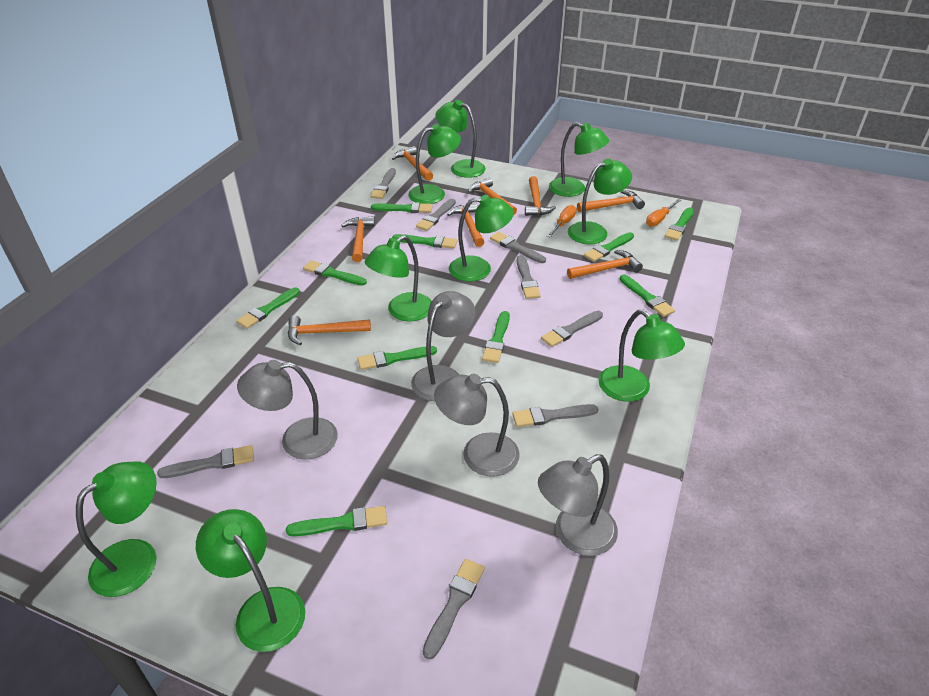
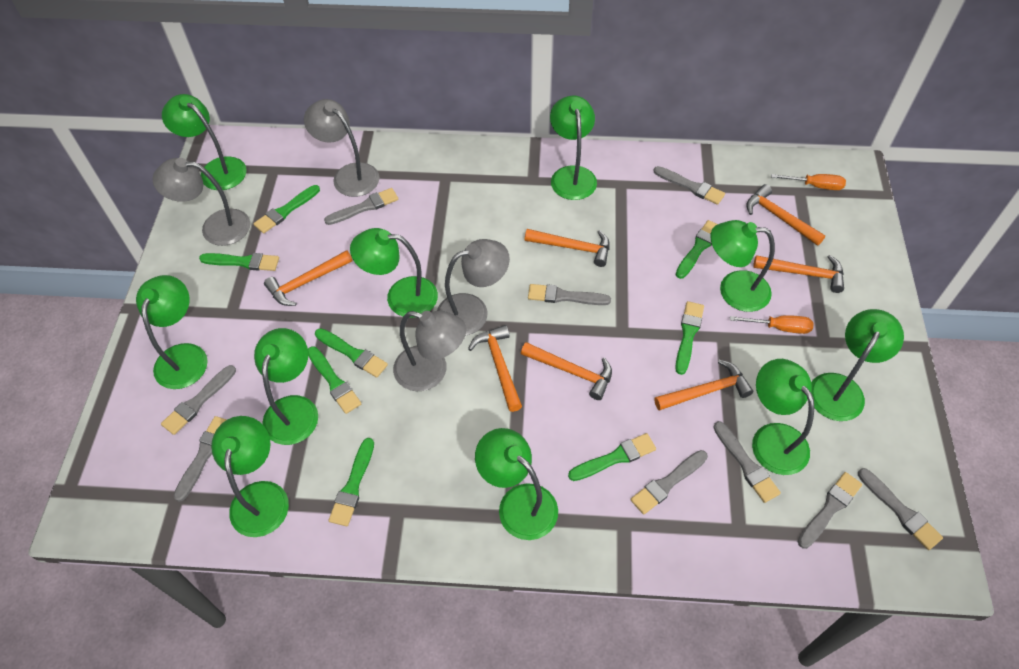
green brush: 10 -> 8
green lamp: 9 -> 10
grey brush: 8 -> 9
orange hammer: 8 -> 7

